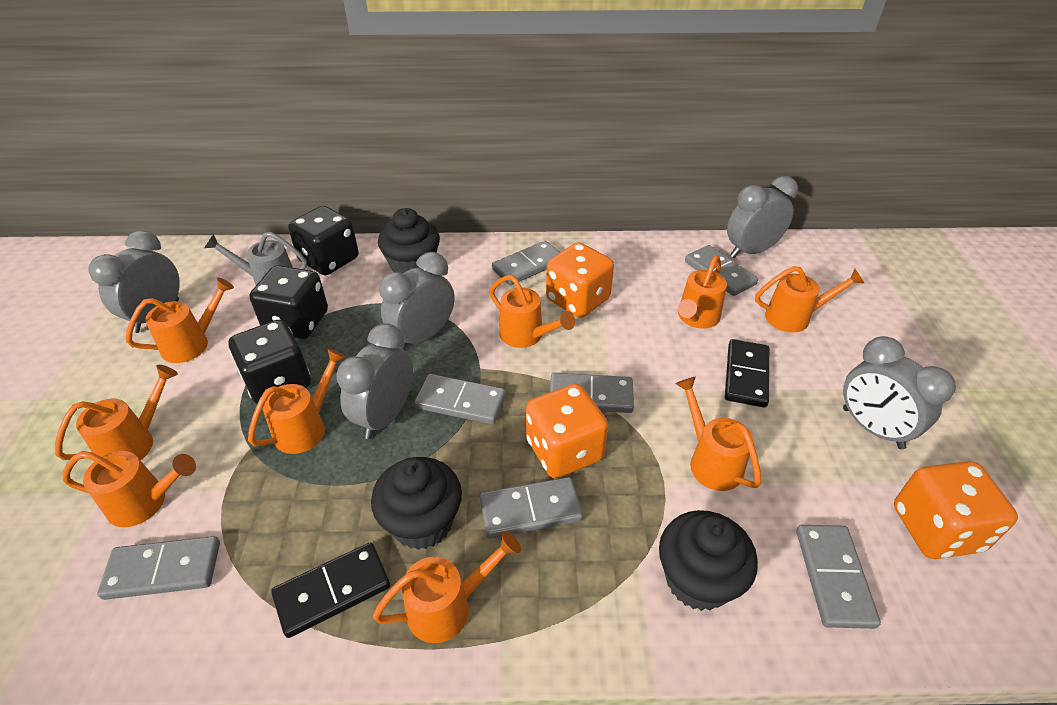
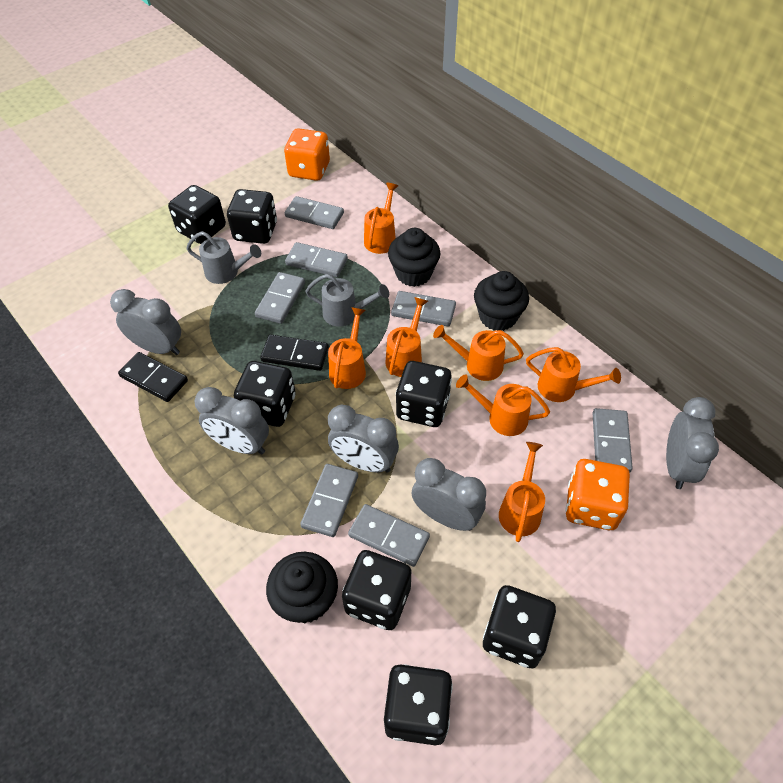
black dice: 3 -> 7
grey watering can: 1 -> 2
orange dice: 3 -> 2
orange watering can: 9 -> 7

